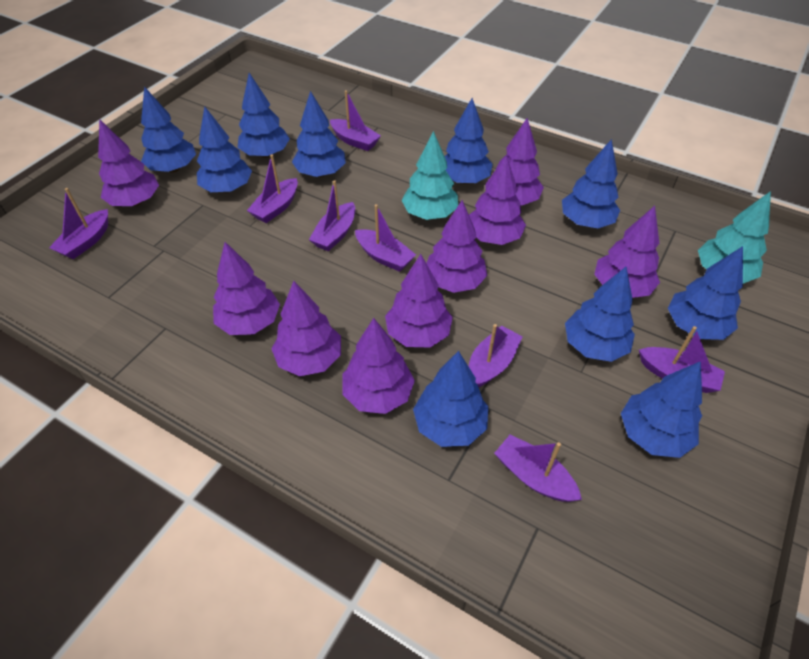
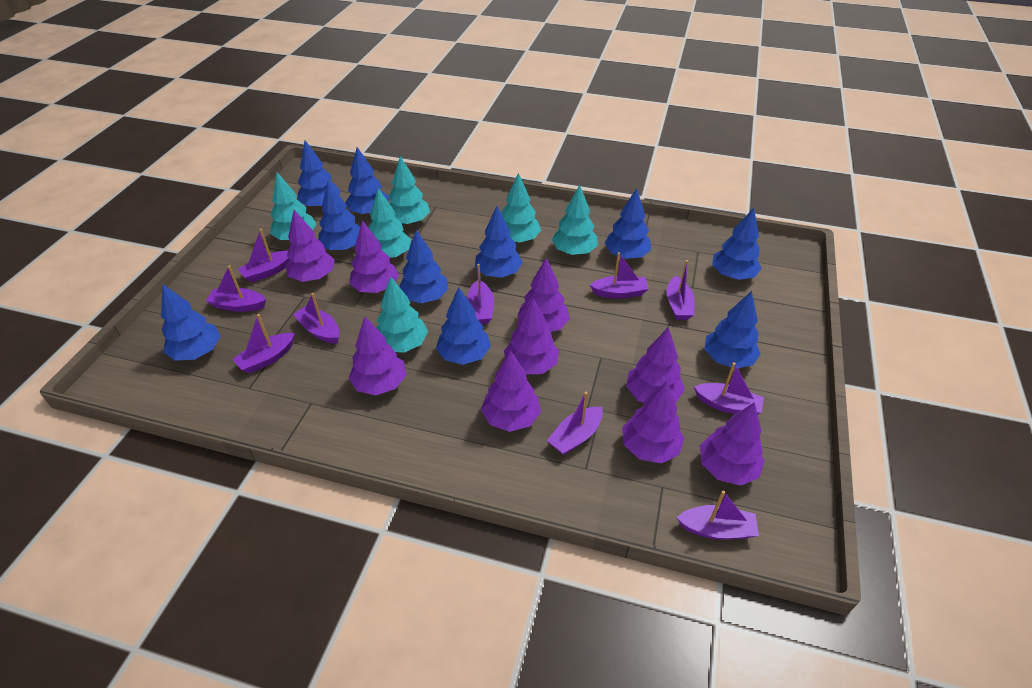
purple boat: 8 -> 10
turquoise tree: 2 -> 6

